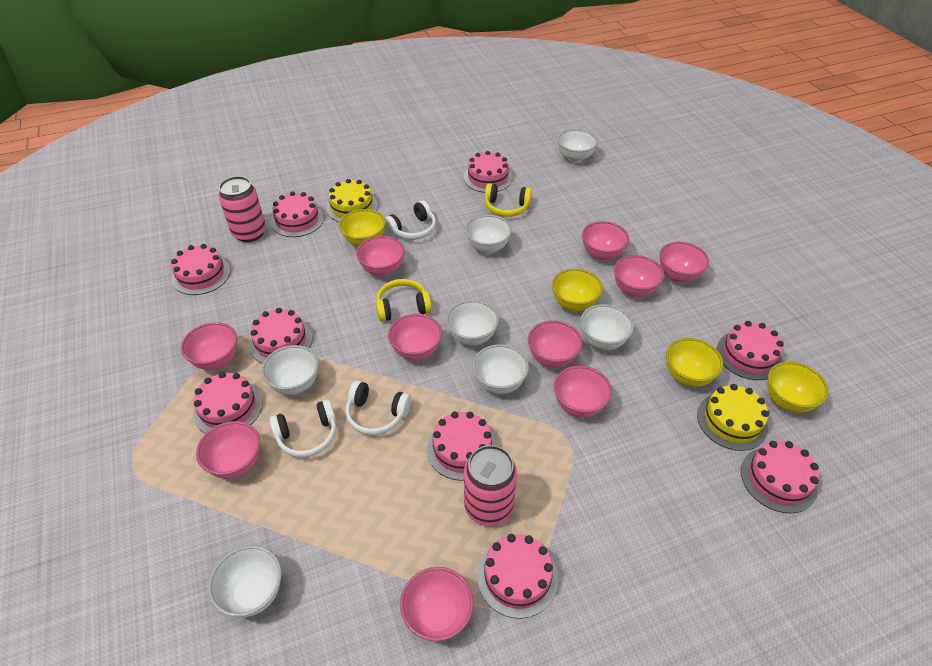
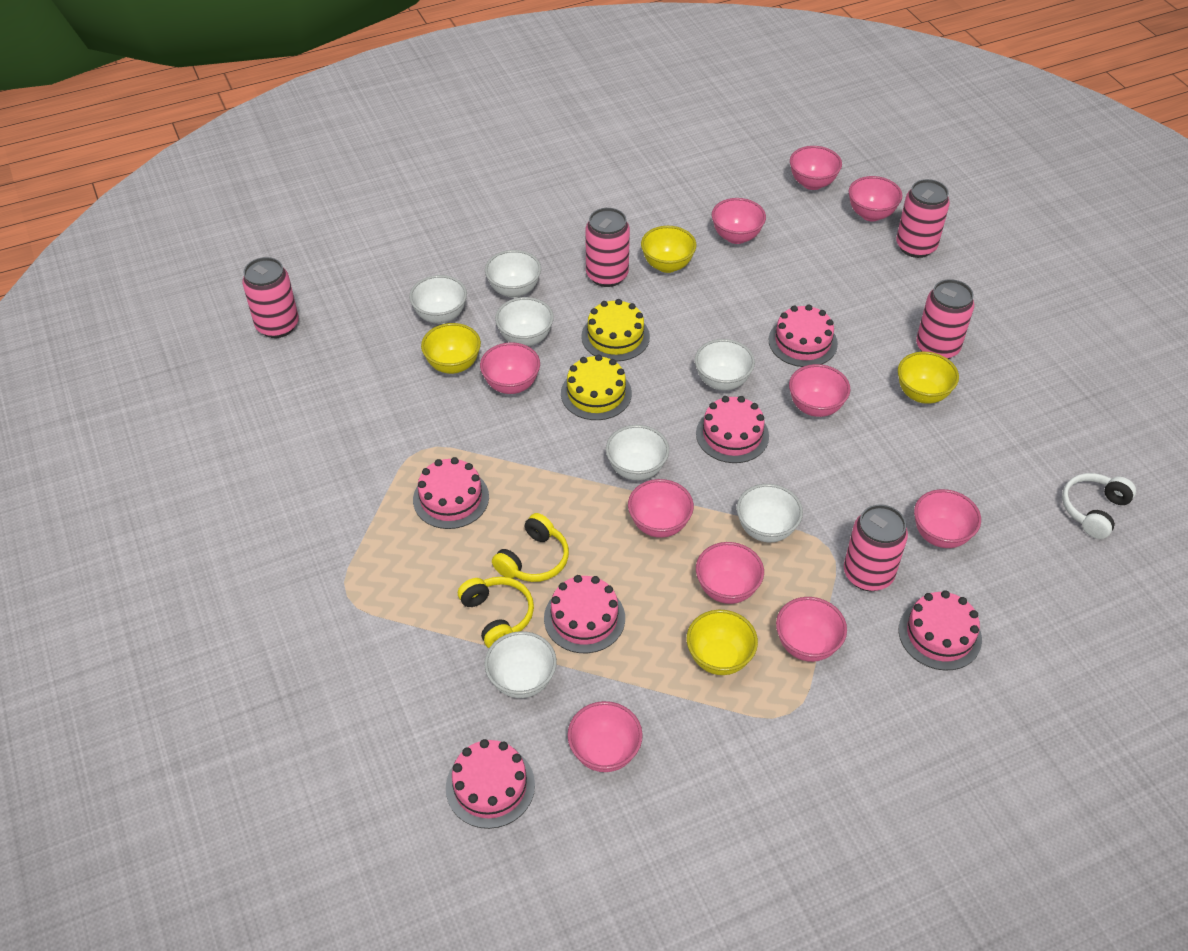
pink cake: 9 -> 6
pink can: 2 -> 5
white headphones: 3 -> 1

